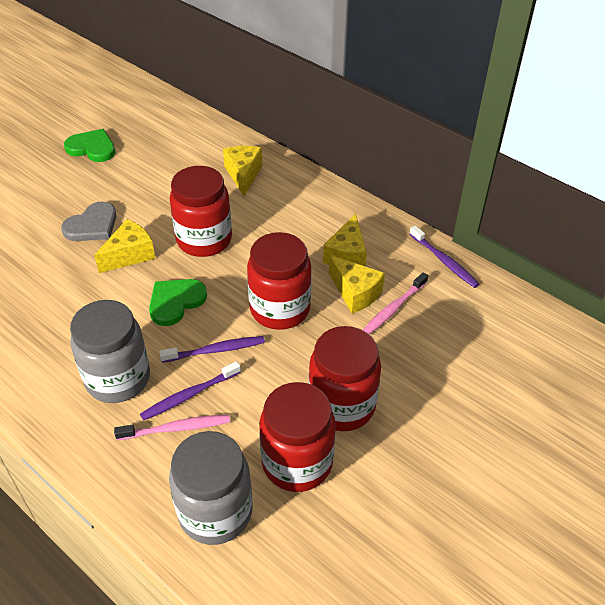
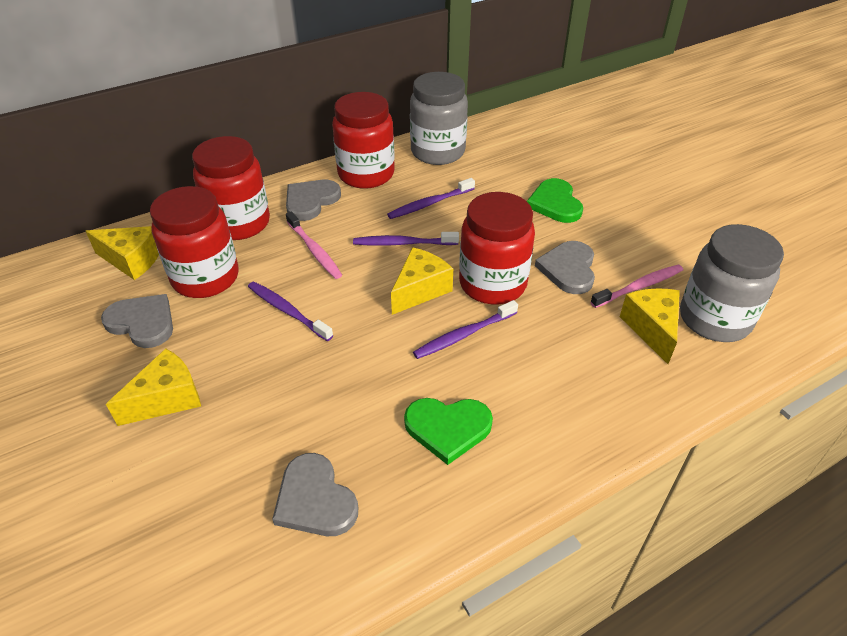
grey heart: 1 -> 4
purple toothbrush: 3 -> 4

